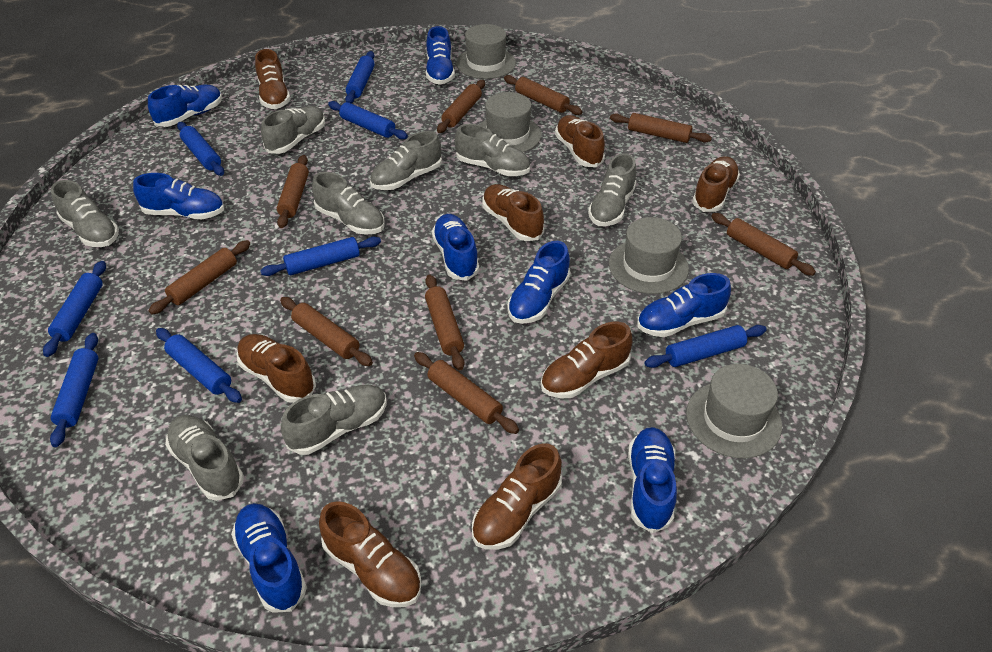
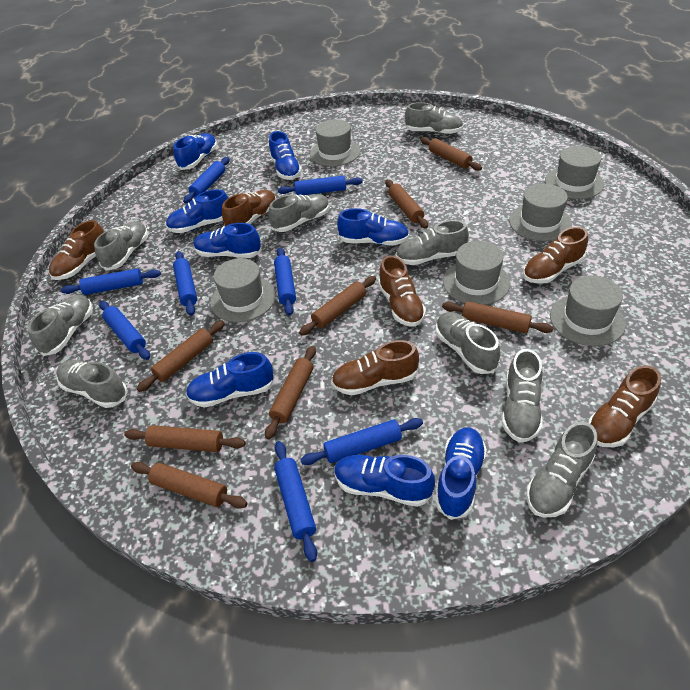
brown rolling pin: 9 -> 8
brown shoe: 8 -> 6
grey hat: 4 -> 6
grey shoe: 8 -> 9

